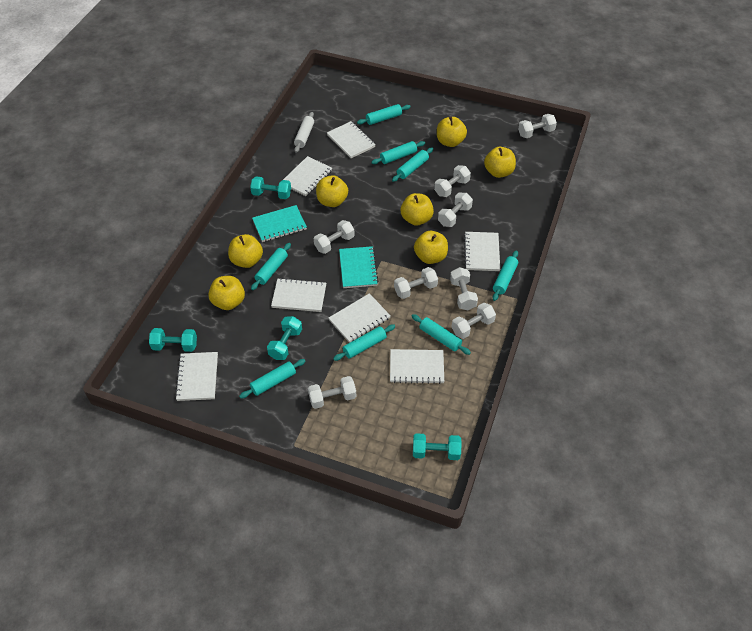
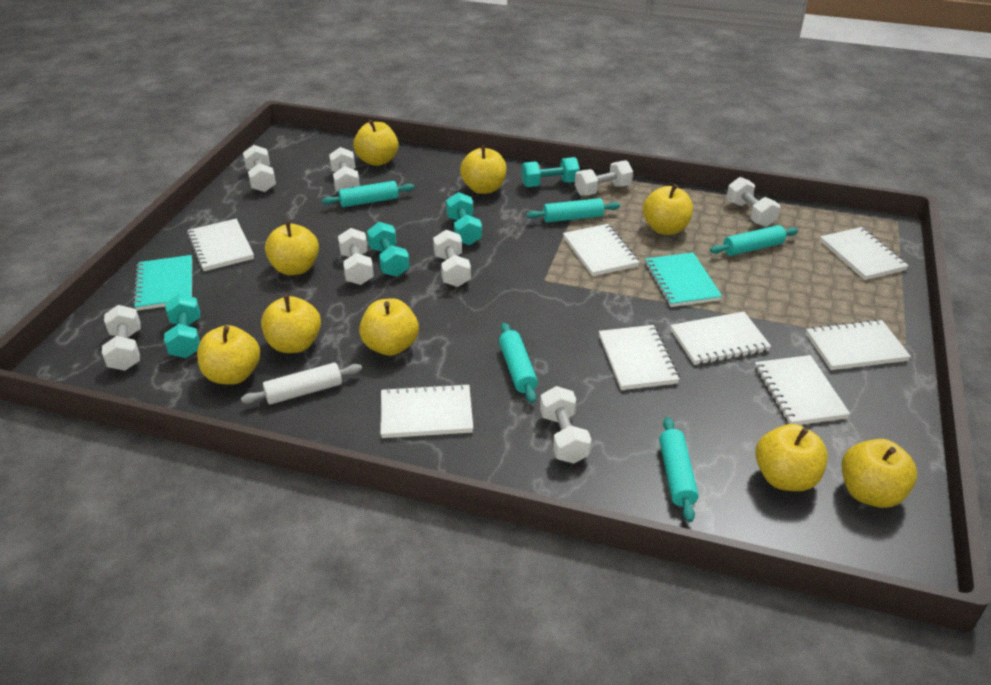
turquoise rolling pin: 8 -> 5
white notebook: 7 -> 8
yellow apple: 7 -> 9

